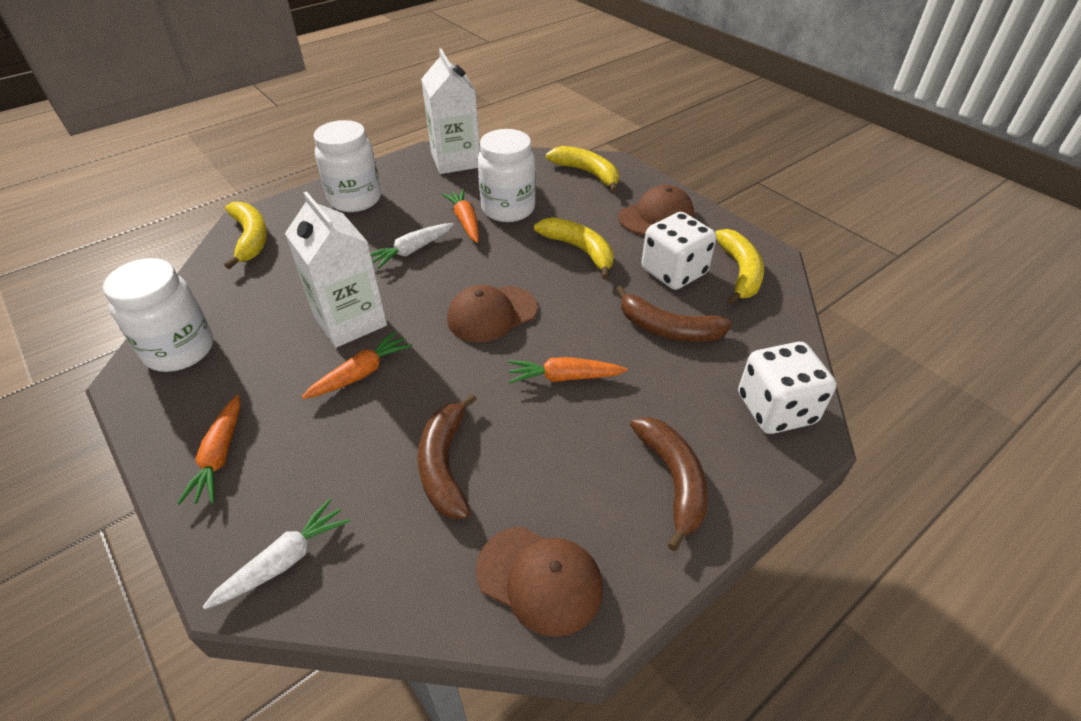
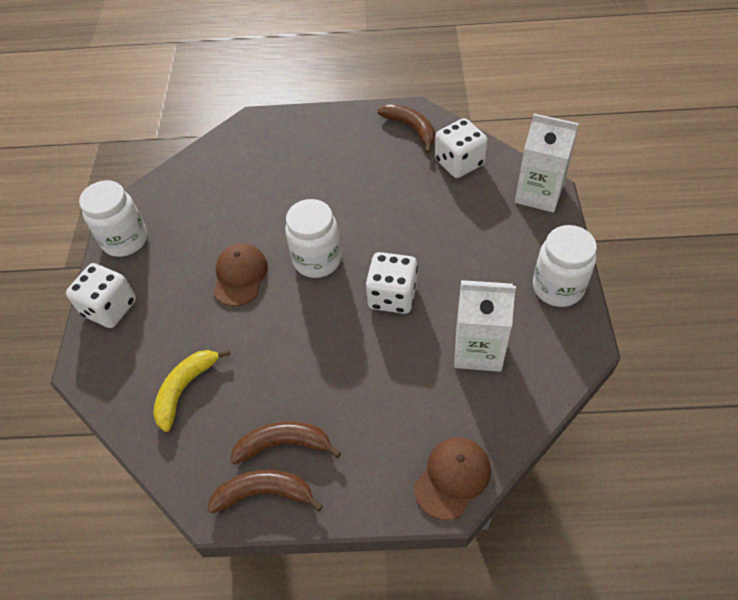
brown cap: 3 -> 2
orange carrot: 4 -> 0
white carrot: 2 -> 0
white dice: 2 -> 3
yellow banana: 4 -> 1

